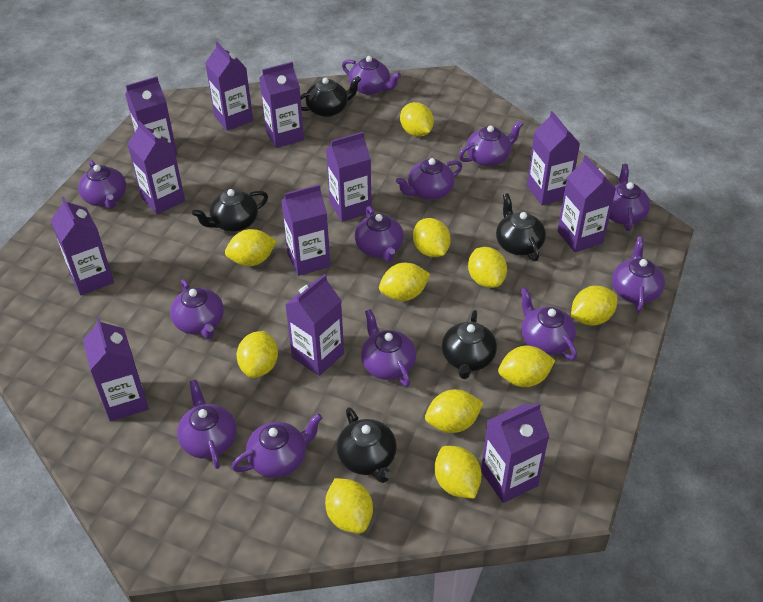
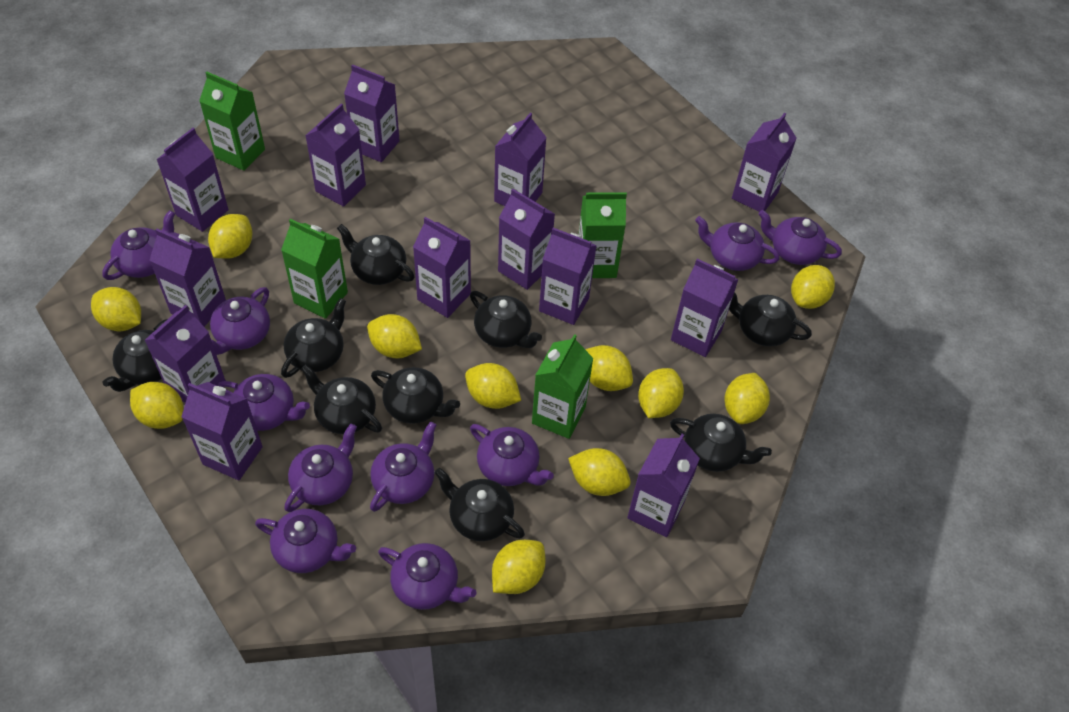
black teapot: 5 -> 9
green carton: 0 -> 4
purple carton: 12 -> 13
purple teapot: 12 -> 10

